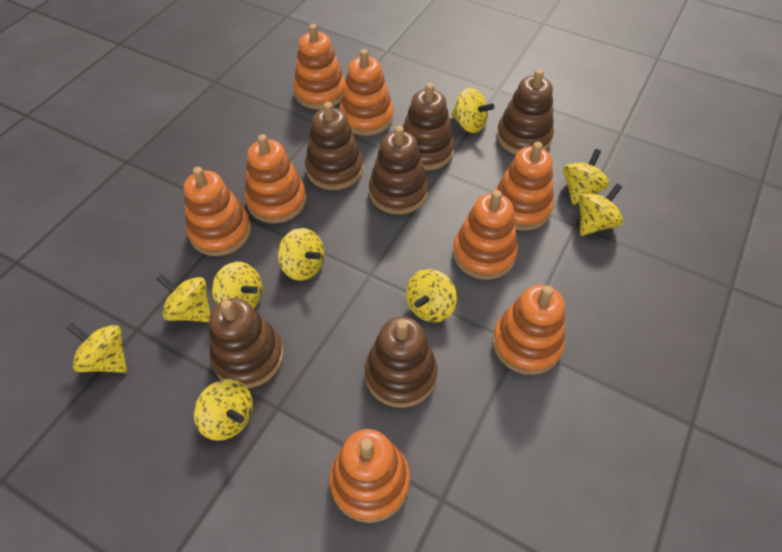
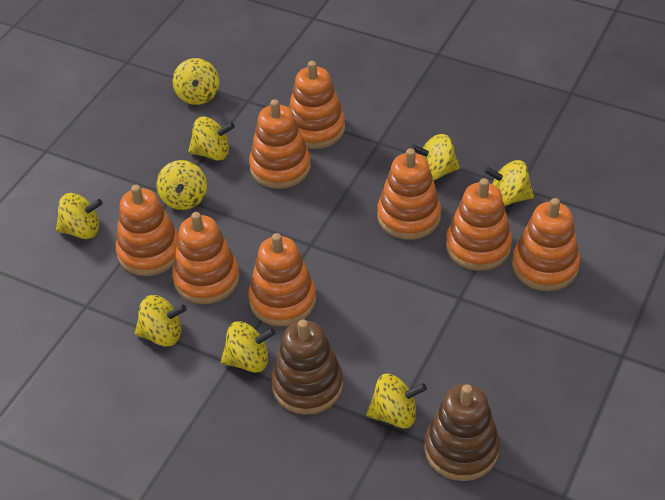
brown stacking toy: 6 -> 2

